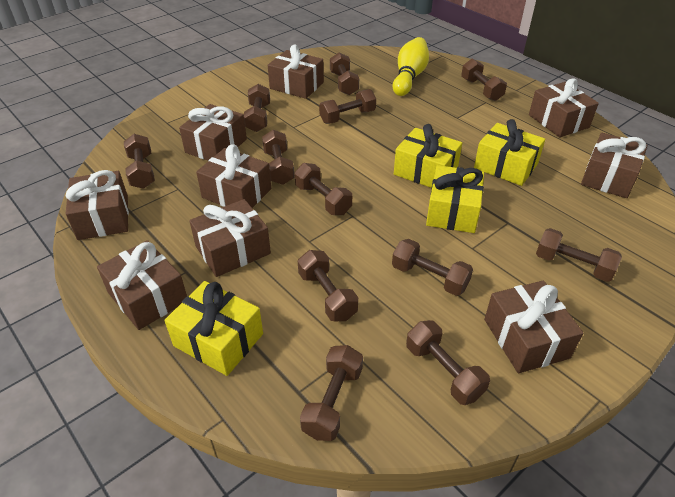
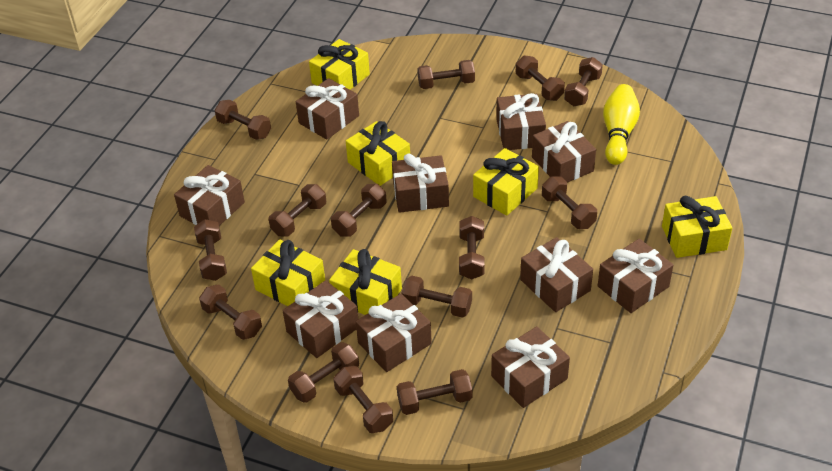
brown dumbbell: 12 -> 14
brown gift: 9 -> 10
yellow gift: 4 -> 6

